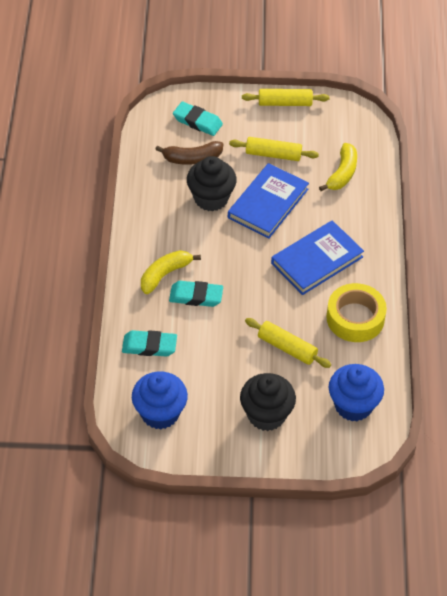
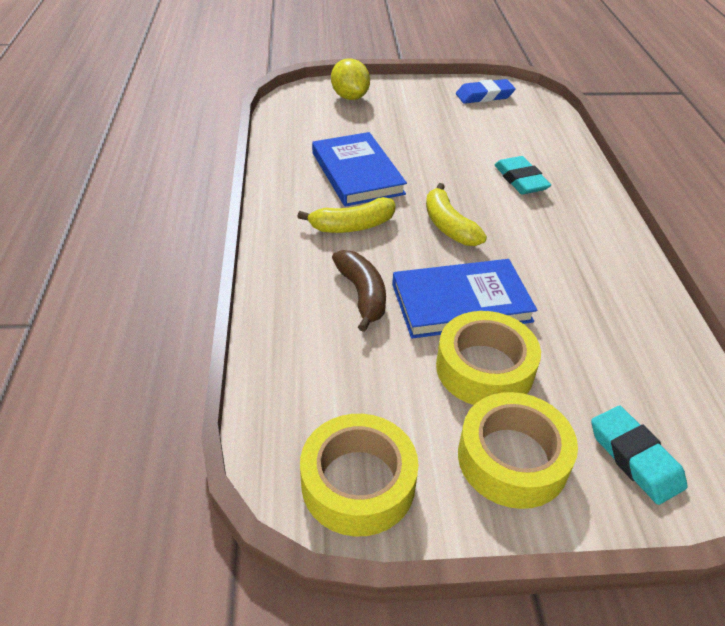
black cupcake: 2 -> 0
blue cupcake: 2 -> 0
blue eraser: 0 -> 1
turquoise eraser: 3 -> 2
yellow lemon: 0 -> 1
yellow rolling pin: 3 -> 0
yellow tape: 1 -> 3

